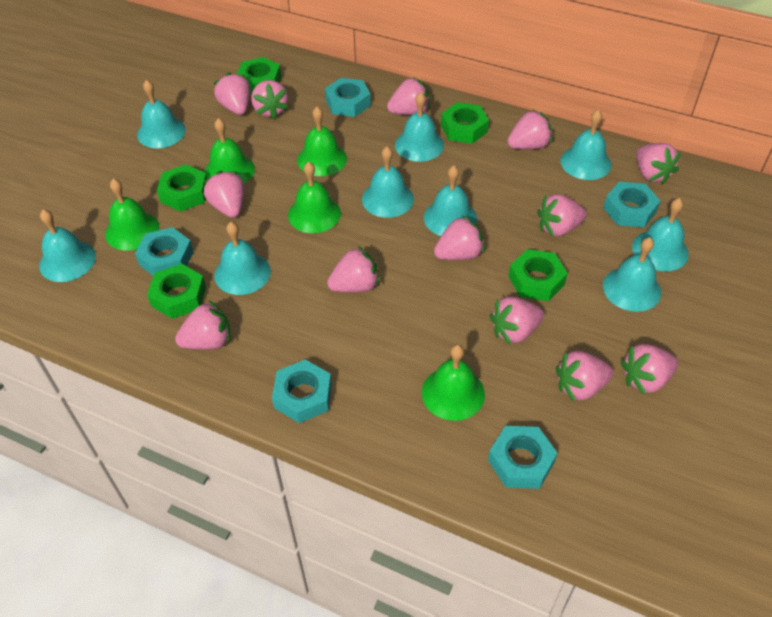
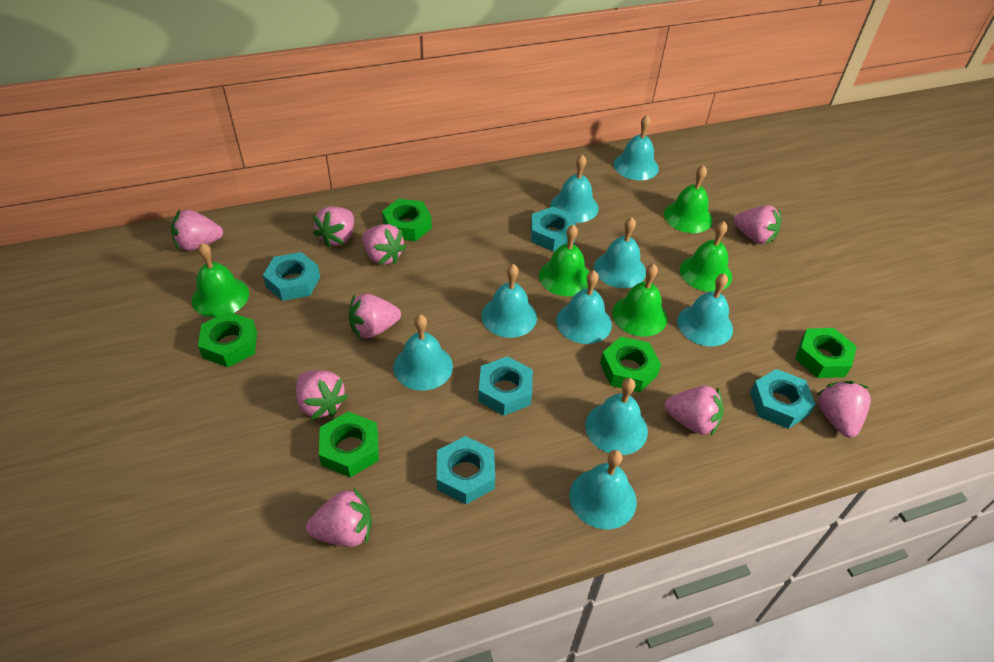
pink strawberry: 13 -> 9

